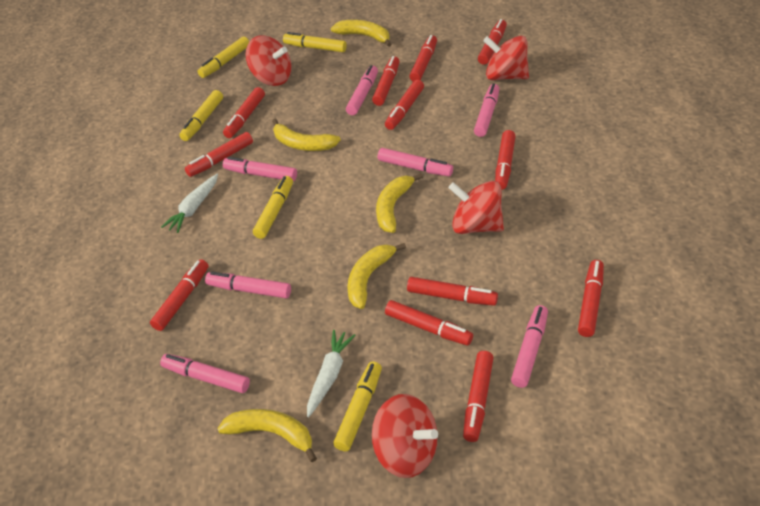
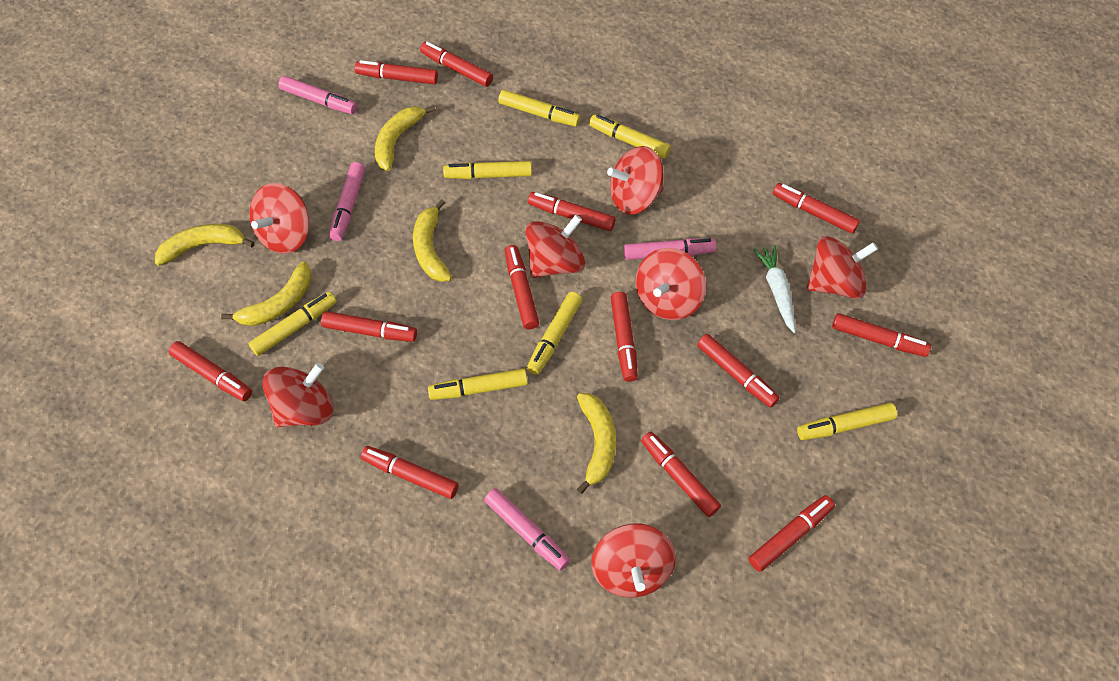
pink marker: 7 -> 4
red marker: 12 -> 13
red spinning top: 4 -> 7
white carrot: 2 -> 1
yellow marker: 5 -> 7

